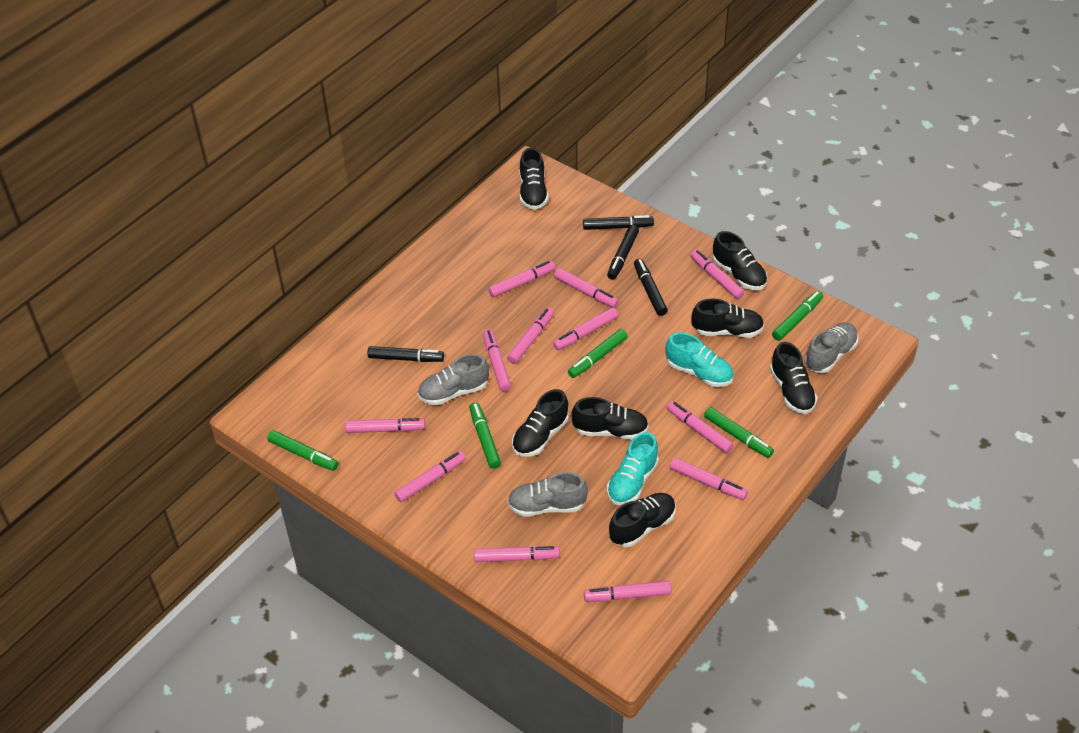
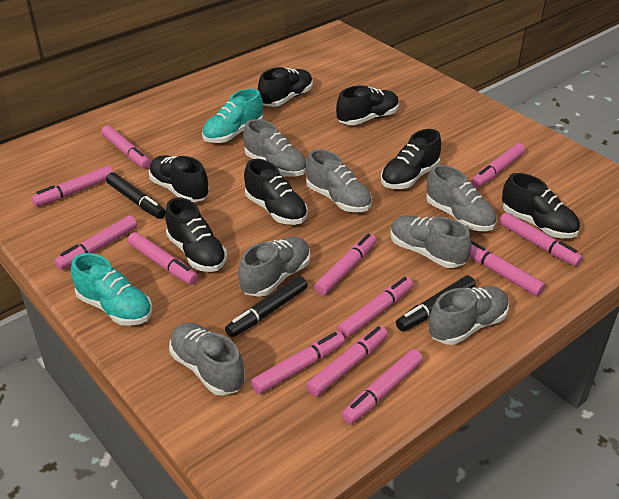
black marker: 4 -> 3
green marker: 5 -> 0
grey shoe: 3 -> 7

